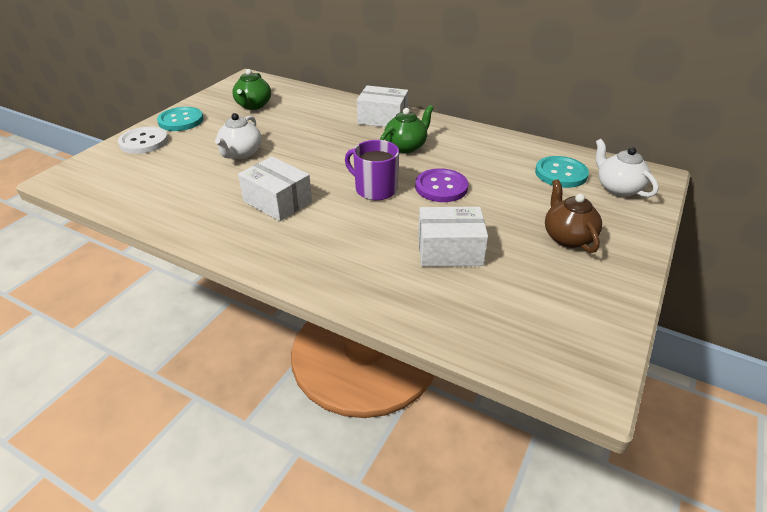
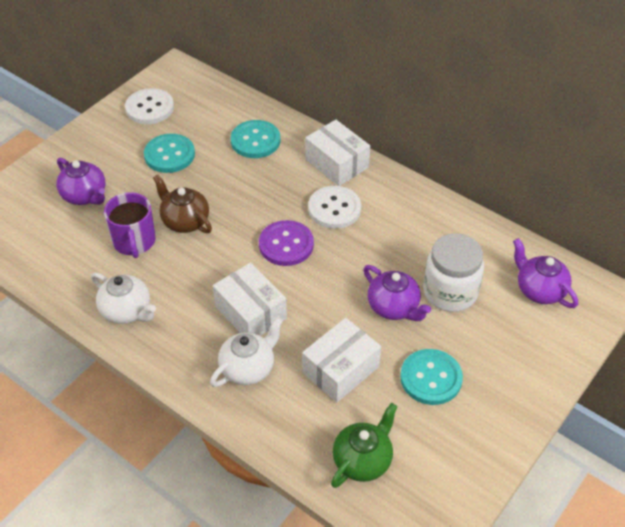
green teapot: 2 -> 1
purple teapot: 0 -> 3
turquoise button: 2 -> 3
white button: 1 -> 2
white jar: 0 -> 1

